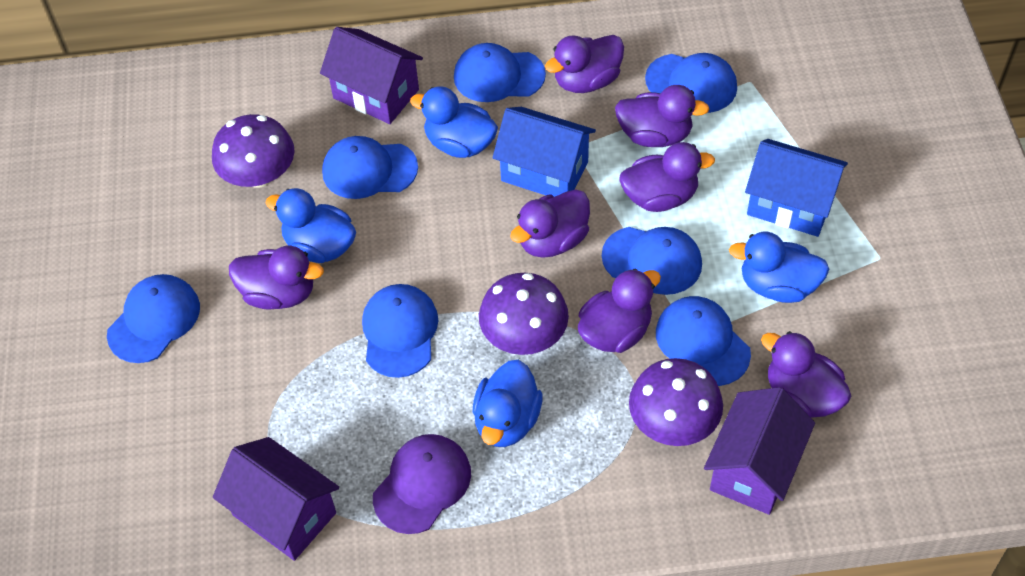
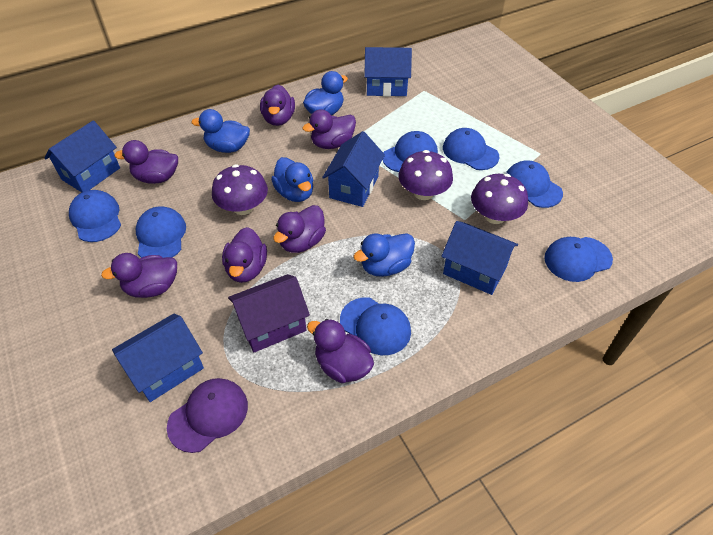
blue house: 2 -> 5
purple house: 3 -> 1

